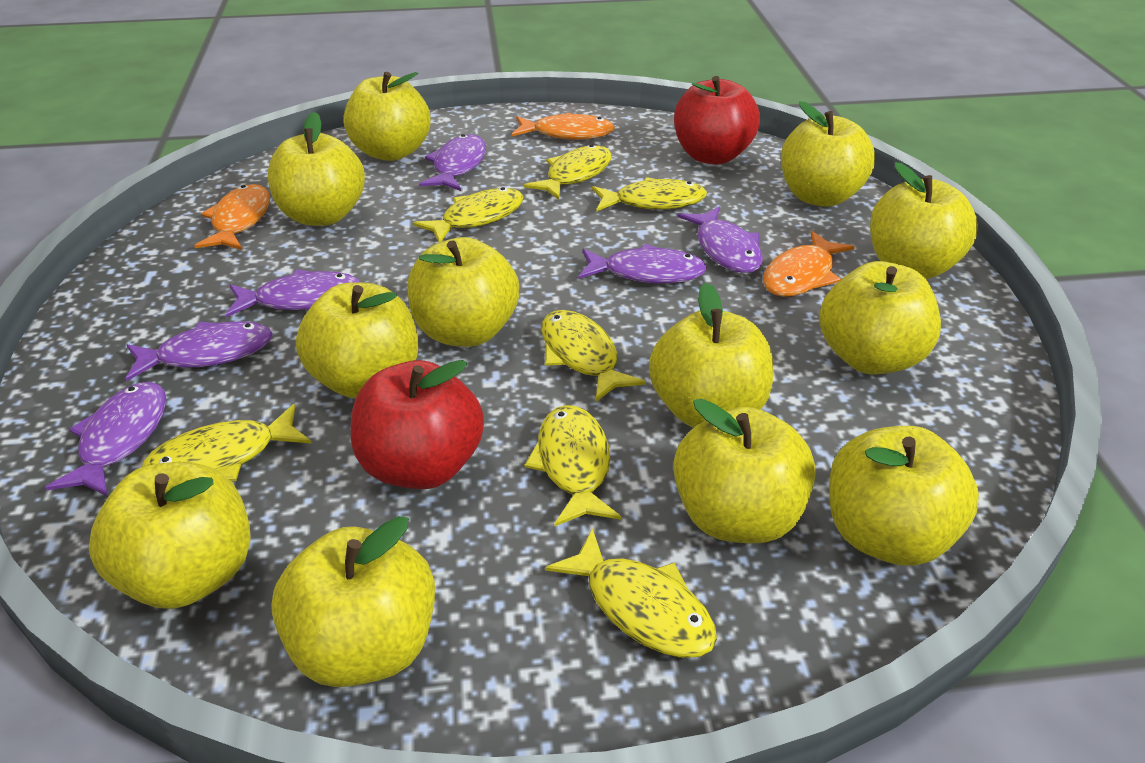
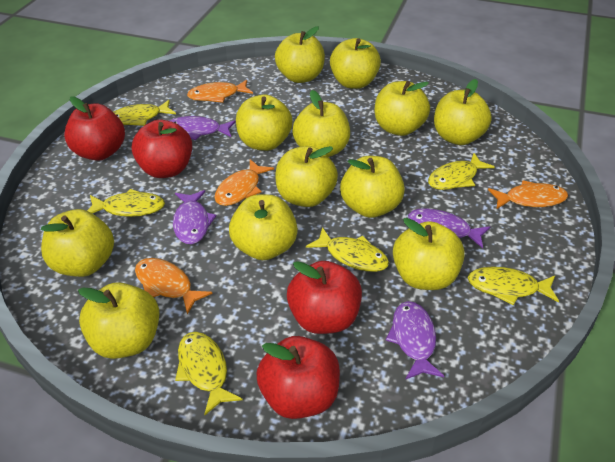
orange fish: 3 -> 4
purple fish: 6 -> 4
red apple: 2 -> 4
yellow fish: 7 -> 6

